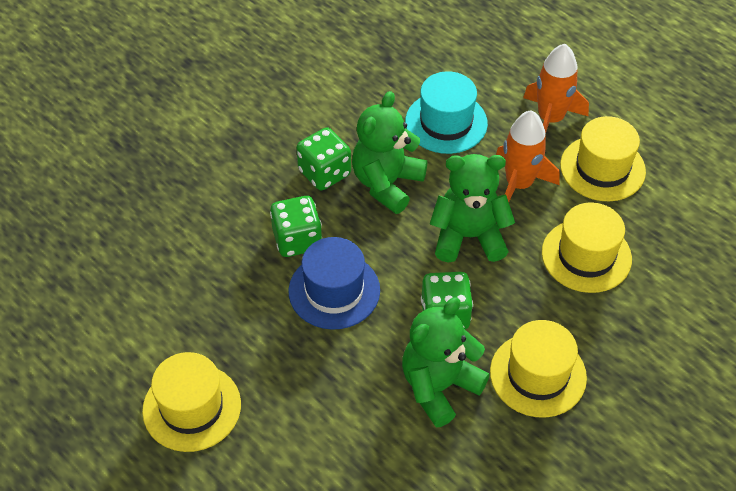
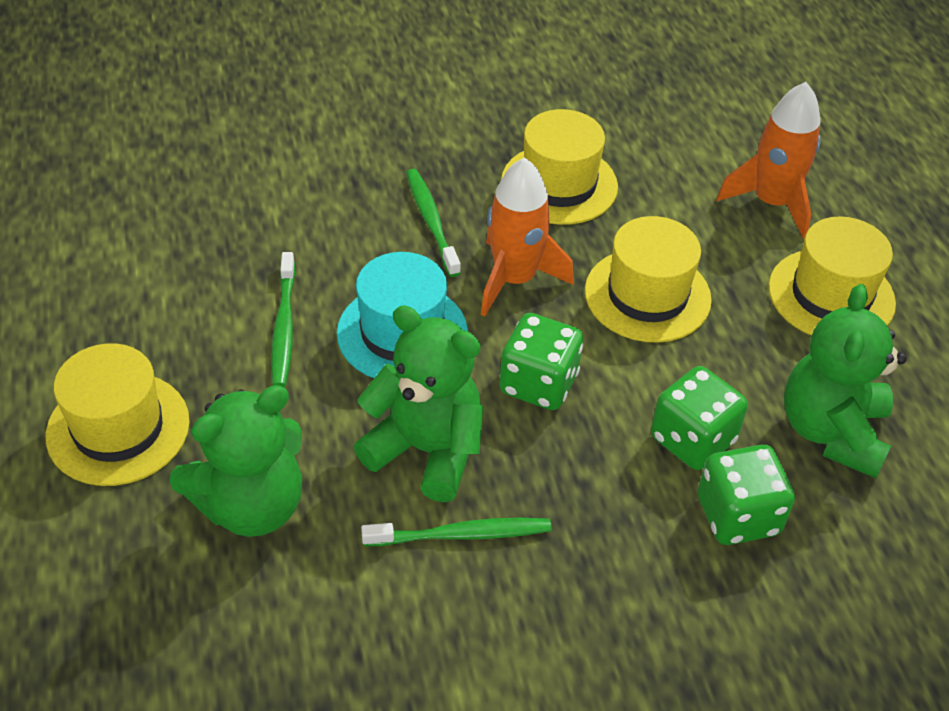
blue hat: 1 -> 0
green toothbrush: 0 -> 3

